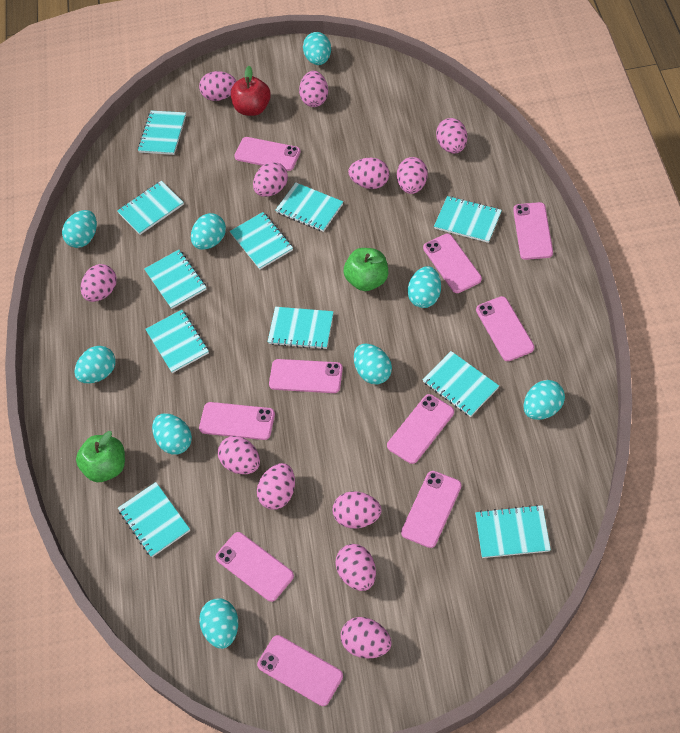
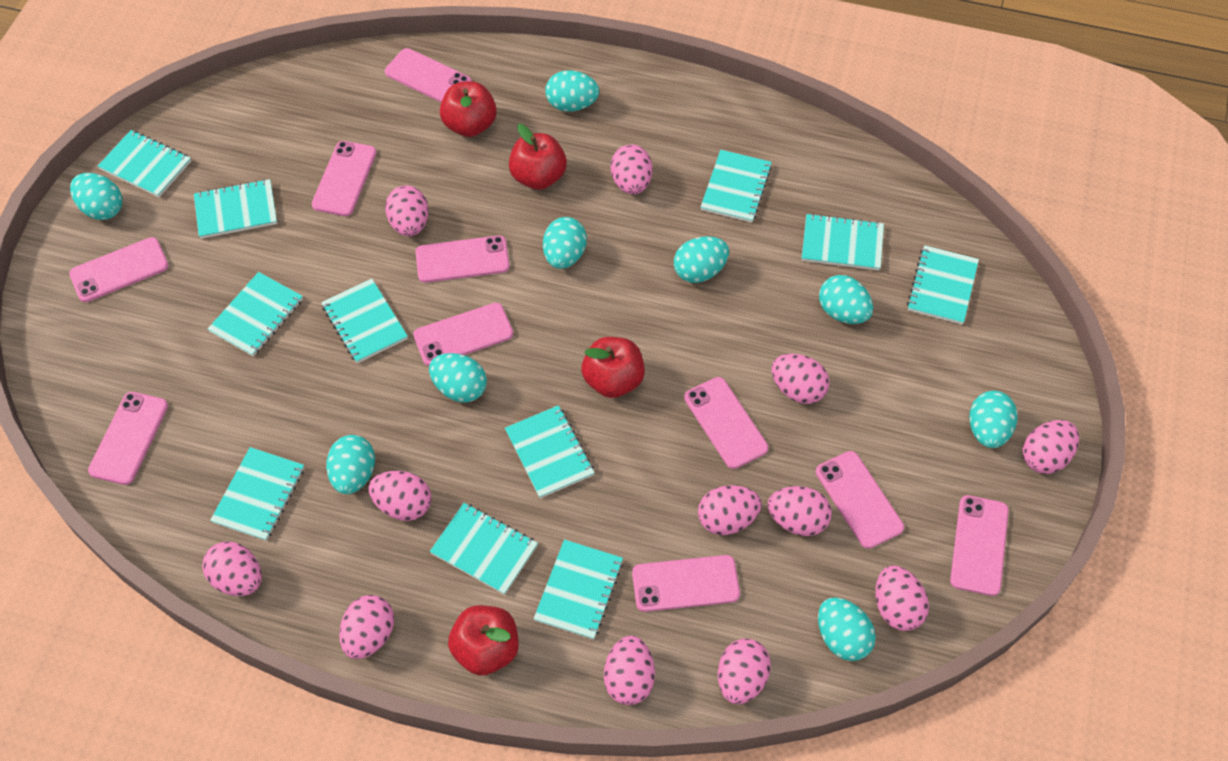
green apple: 2 -> 0
red apple: 1 -> 4

